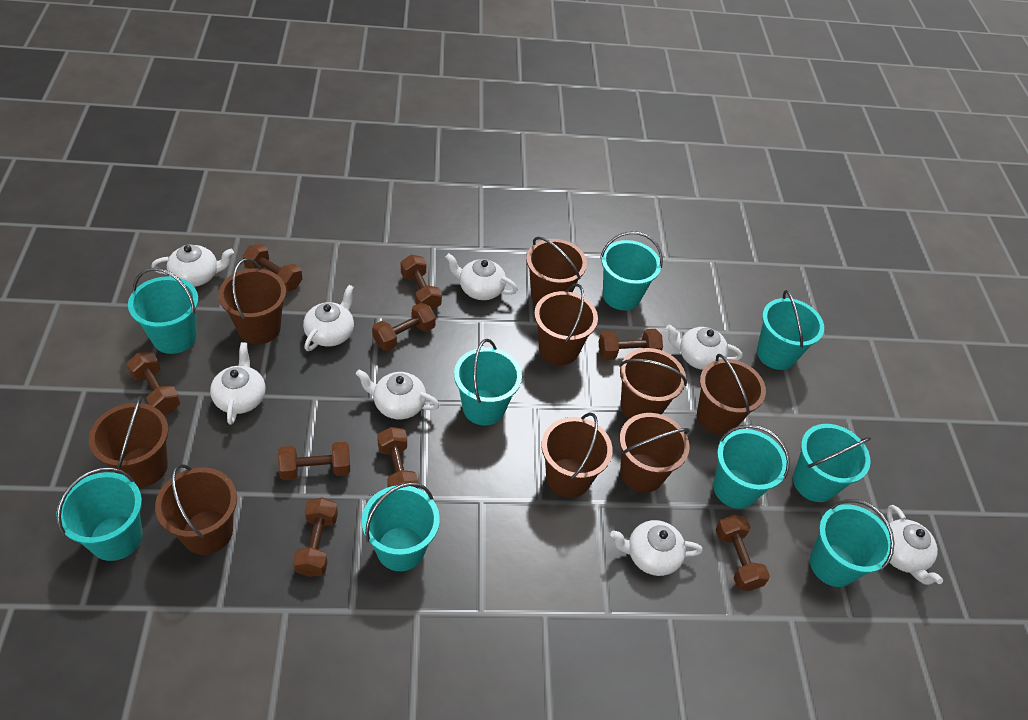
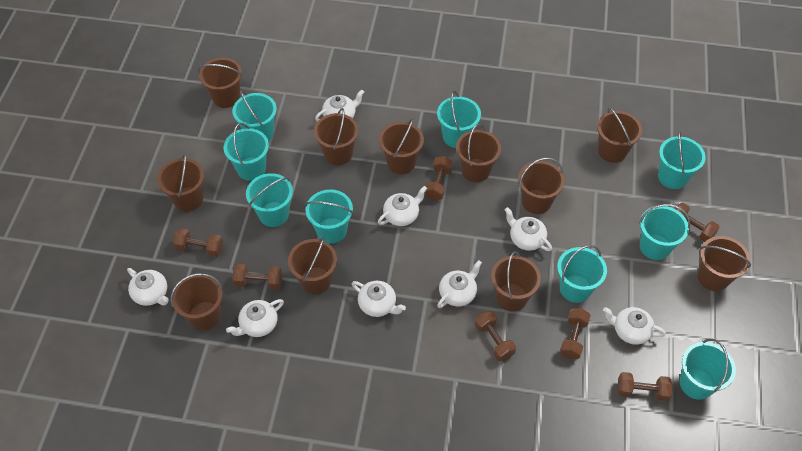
brown bucket: 9 -> 11
brown dumbbell: 9 -> 7

